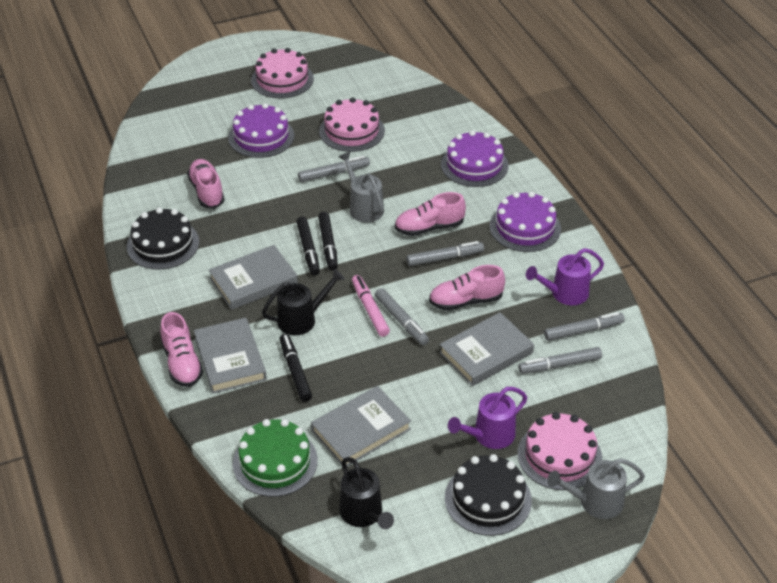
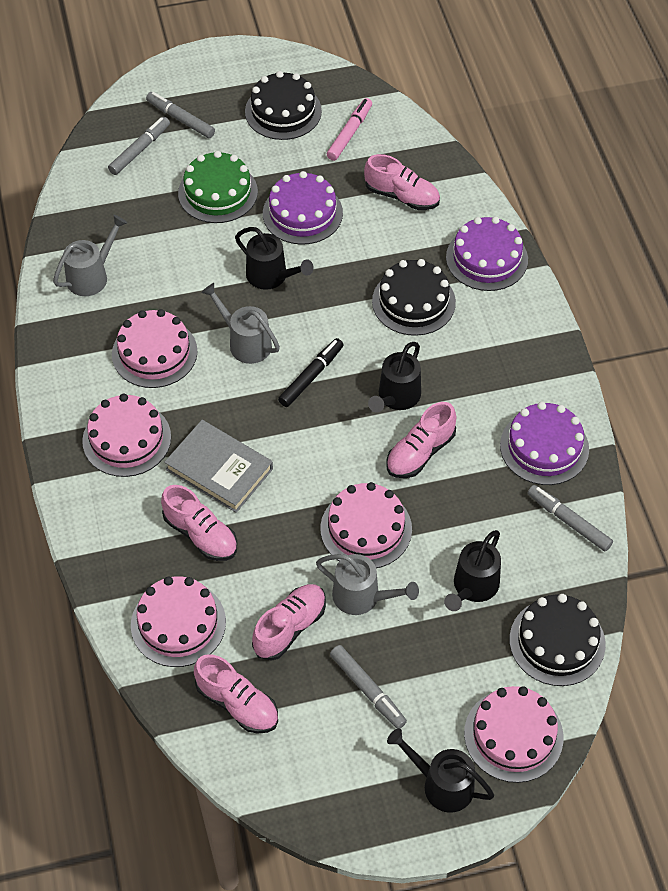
black cake: 2 -> 3
black marker: 3 -> 1
black watering can: 2 -> 4
grey book: 4 -> 1
grey marker: 5 -> 4
grey watering can: 2 -> 3
pink cake: 3 -> 5
pink shoe: 4 -> 5
purple watering can: 2 -> 0

